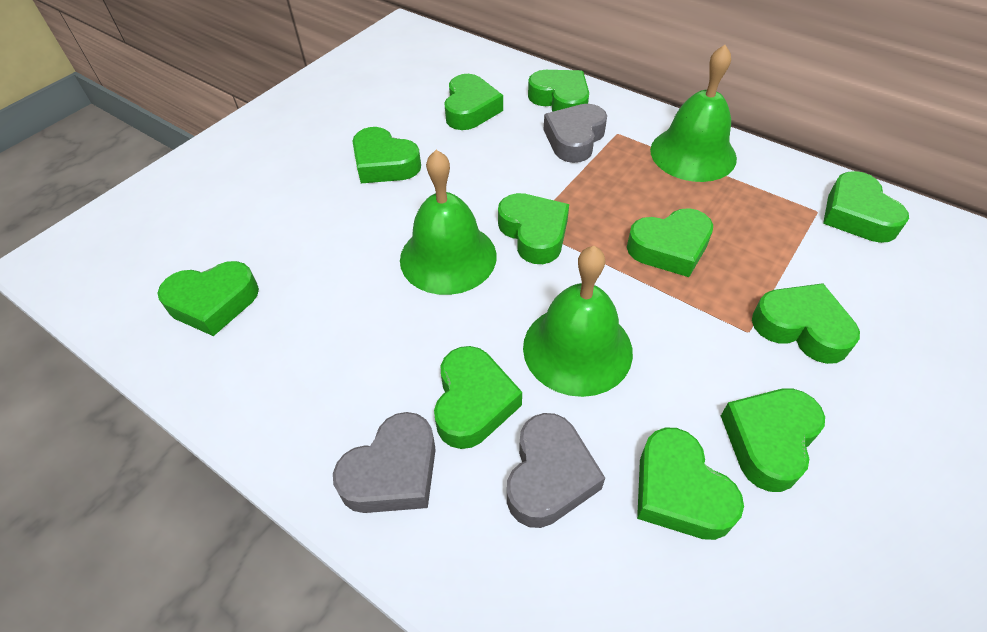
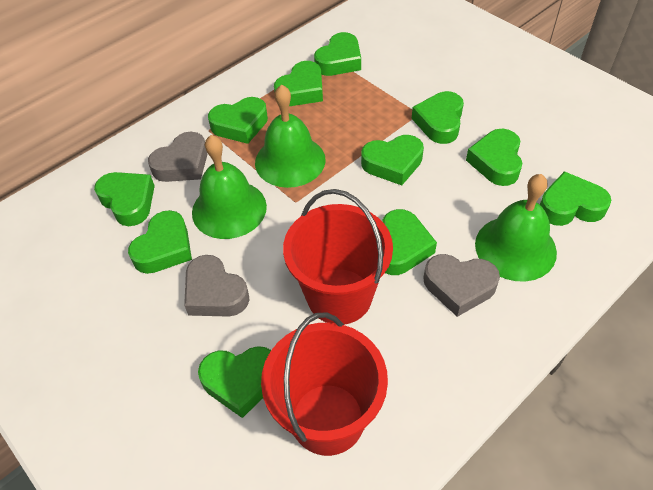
red bucket: 0 -> 2

